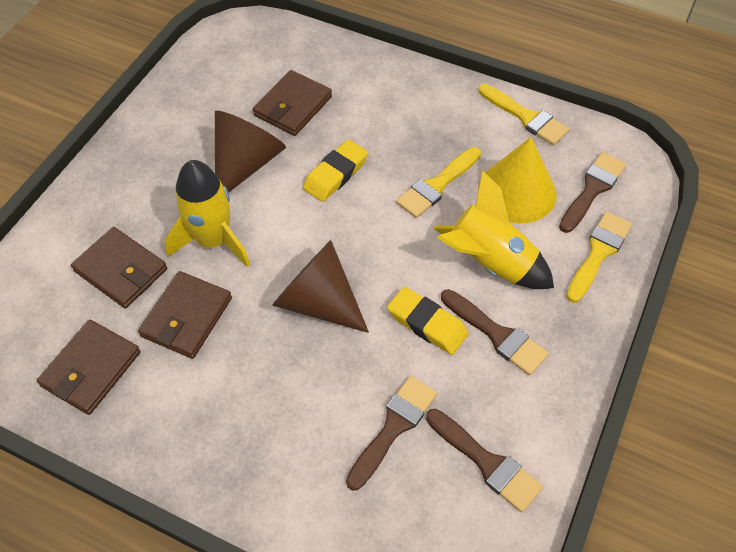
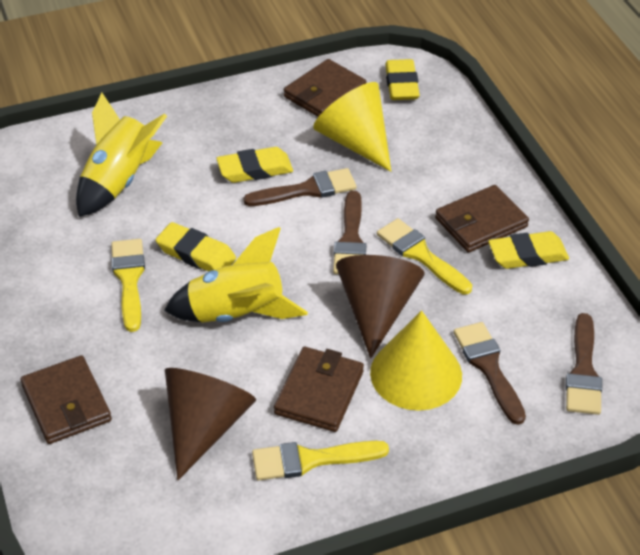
yellow cone: 1 -> 2
yellow eraser: 2 -> 4

